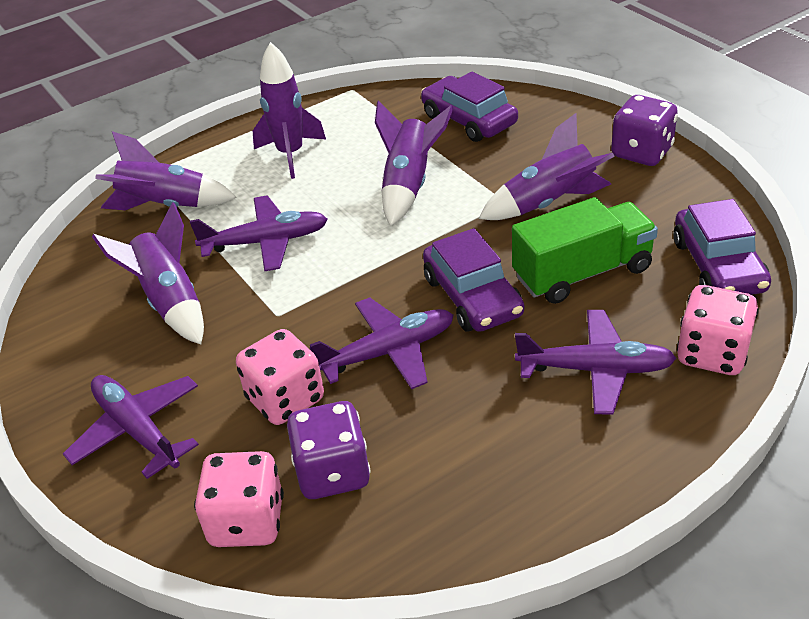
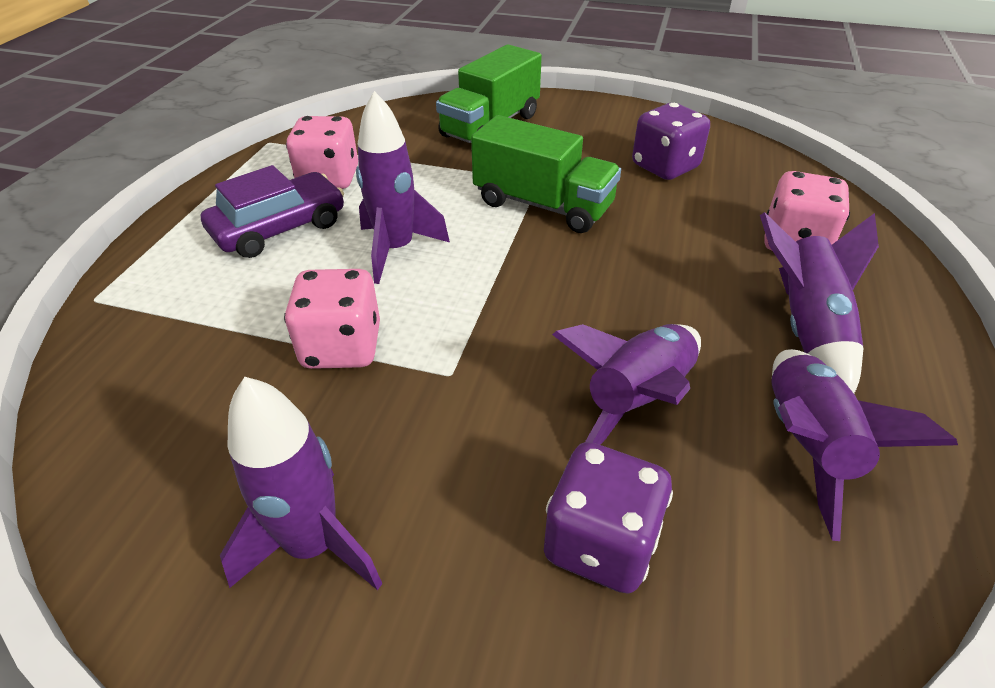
green truck: 1 -> 2
purple car: 3 -> 1
purple plane: 4 -> 0

